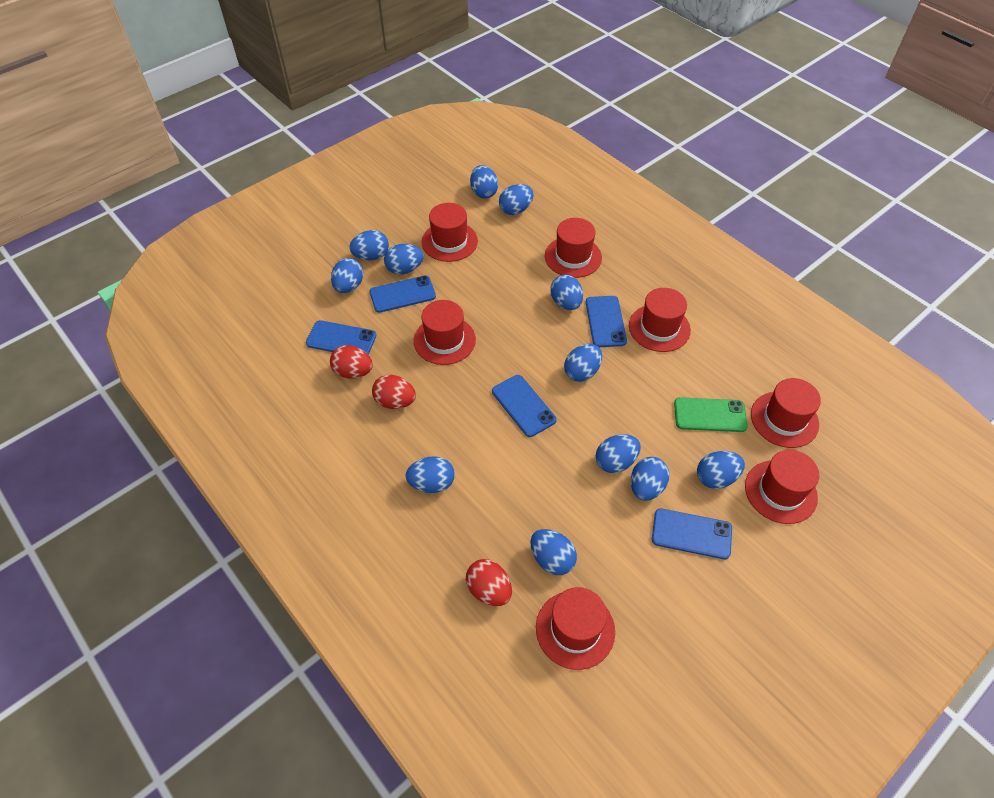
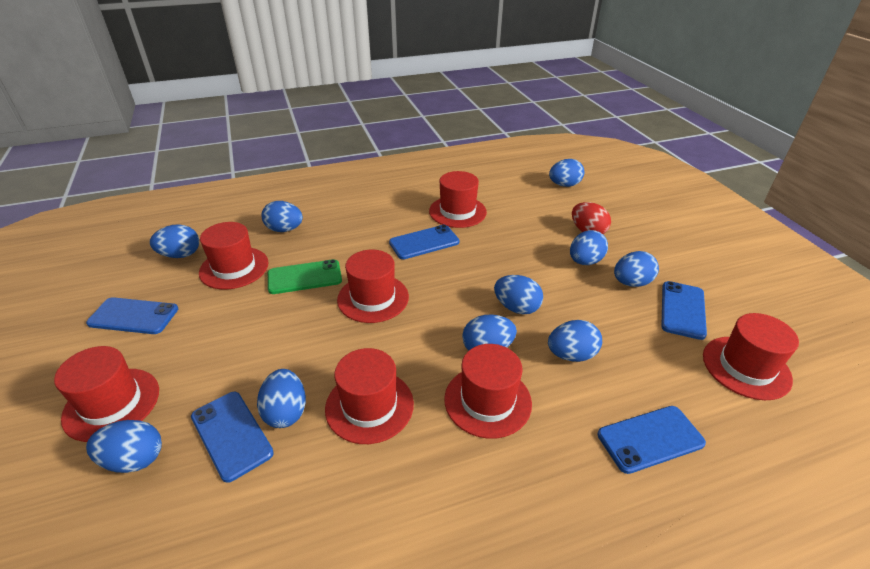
blue egg: 12 -> 10
red egg: 3 -> 1

